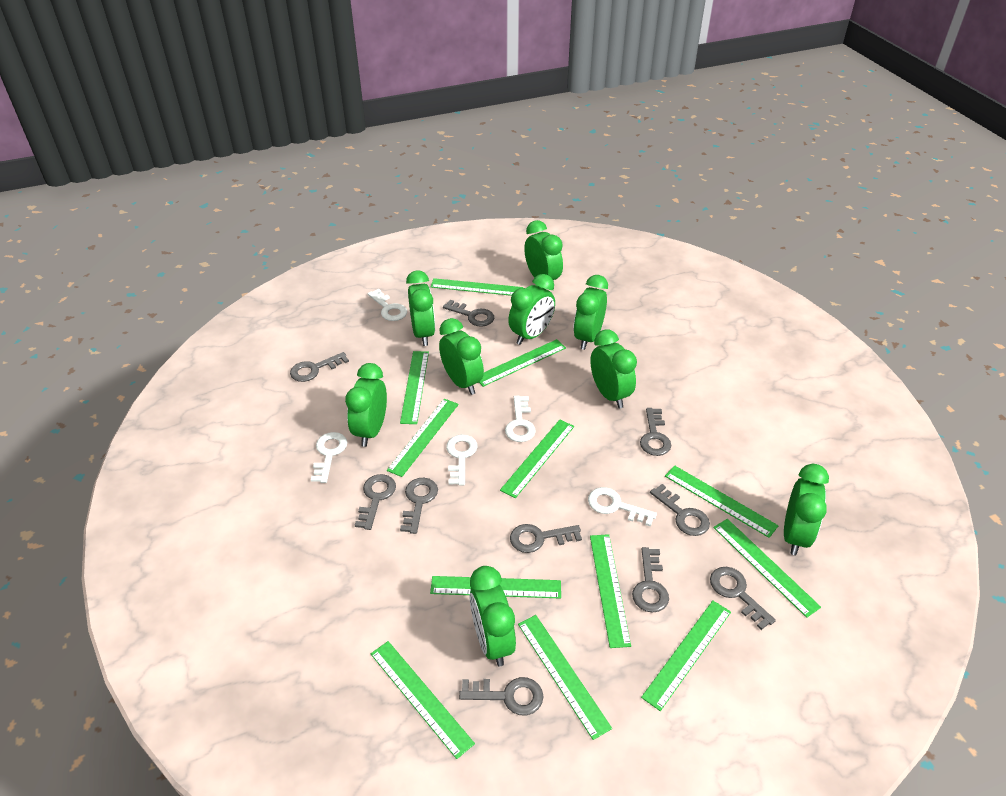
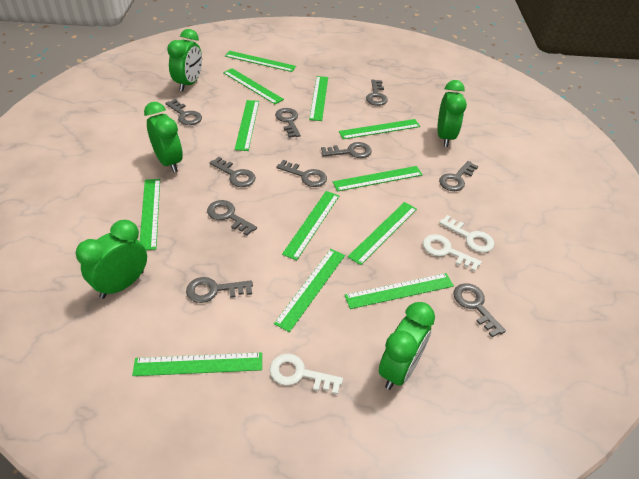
green clock: 9 -> 5
white key: 5 -> 3

